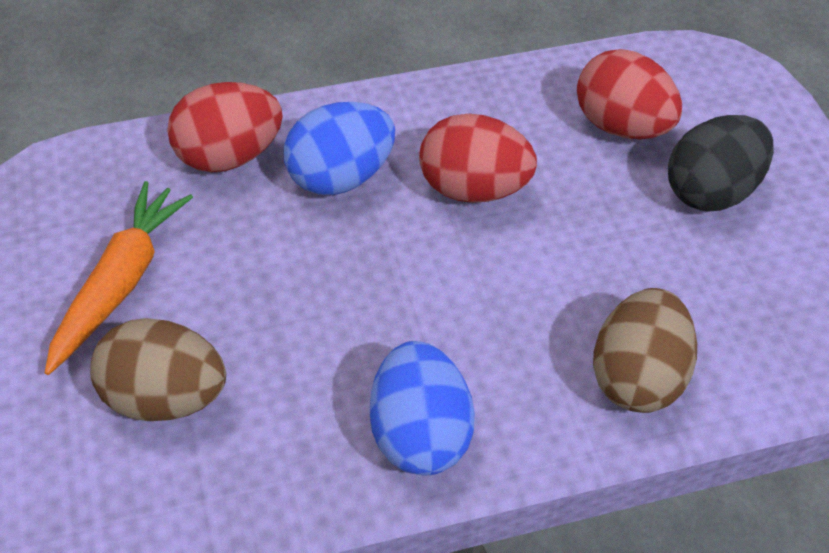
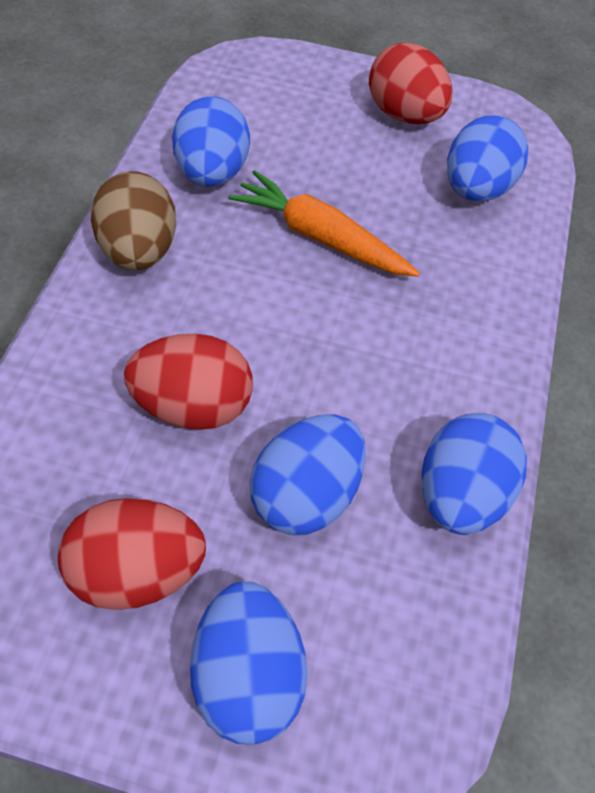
black egg: 1 -> 0
blue egg: 2 -> 5
brown egg: 2 -> 1

